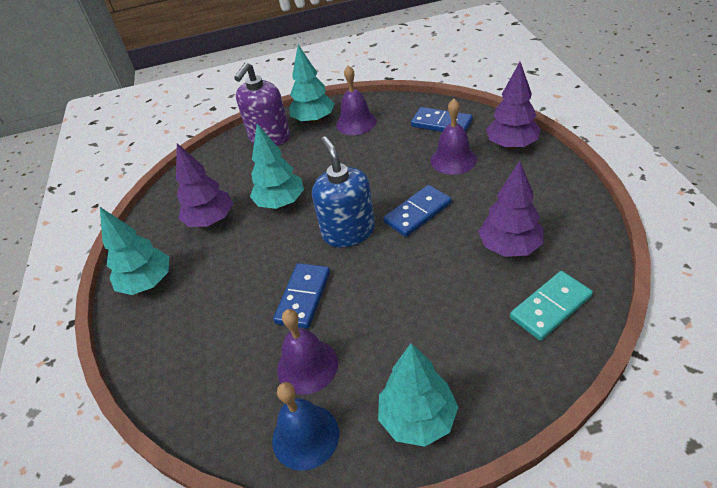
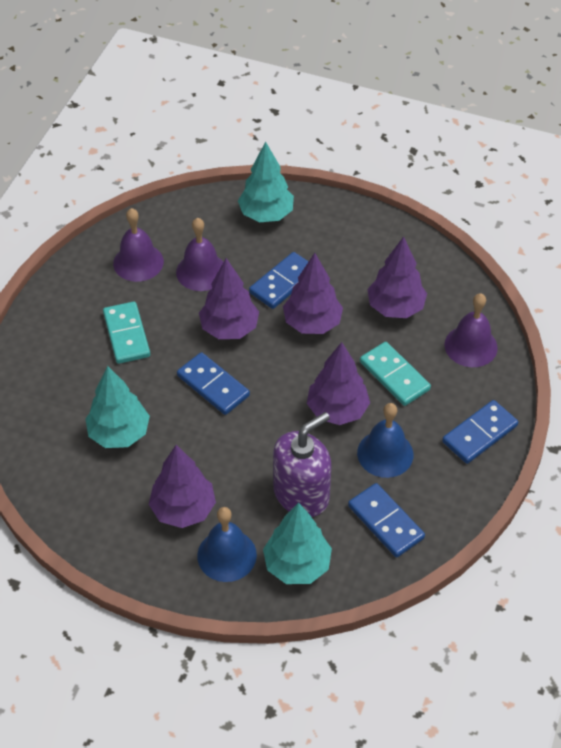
blue bell: 1 -> 2
blue domino: 3 -> 4
blue soap dispenser: 1 -> 0
purple tree: 3 -> 5
turquoise domino: 1 -> 2
turquoise tree: 4 -> 3

